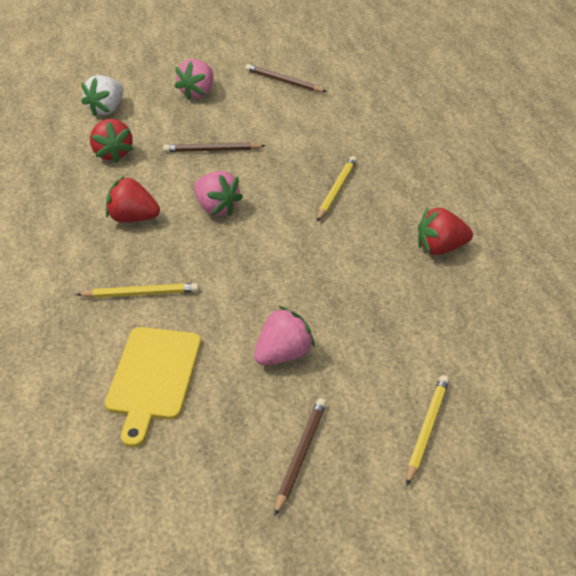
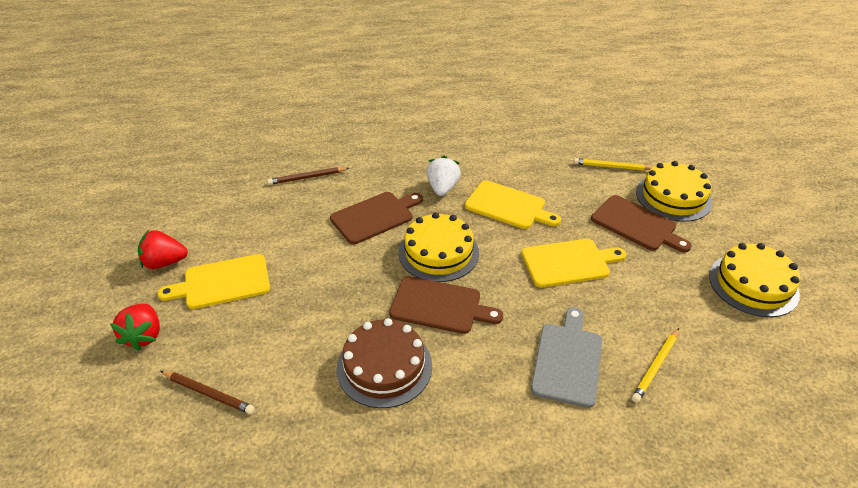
brown cake: 0 -> 1
brown cutting board: 0 -> 3
brown pencil: 3 -> 2
grey cutting board: 0 -> 1
pink strawberry: 3 -> 0
red strawberry: 3 -> 2
yellow cake: 0 -> 3
yellow cutting board: 1 -> 3
yellow pencil: 3 -> 2

